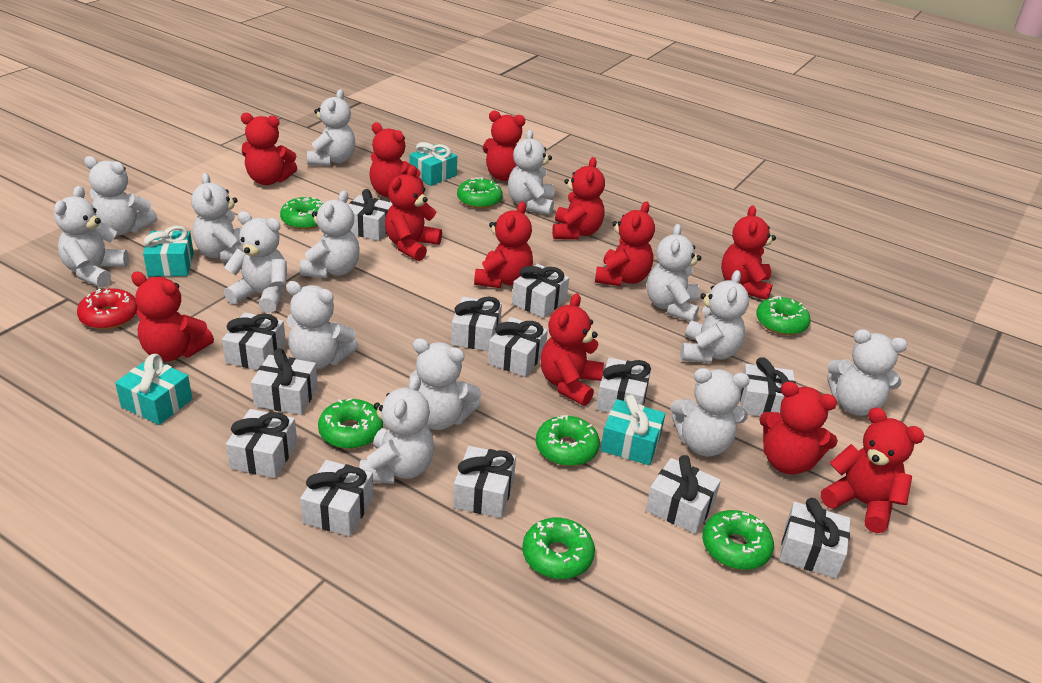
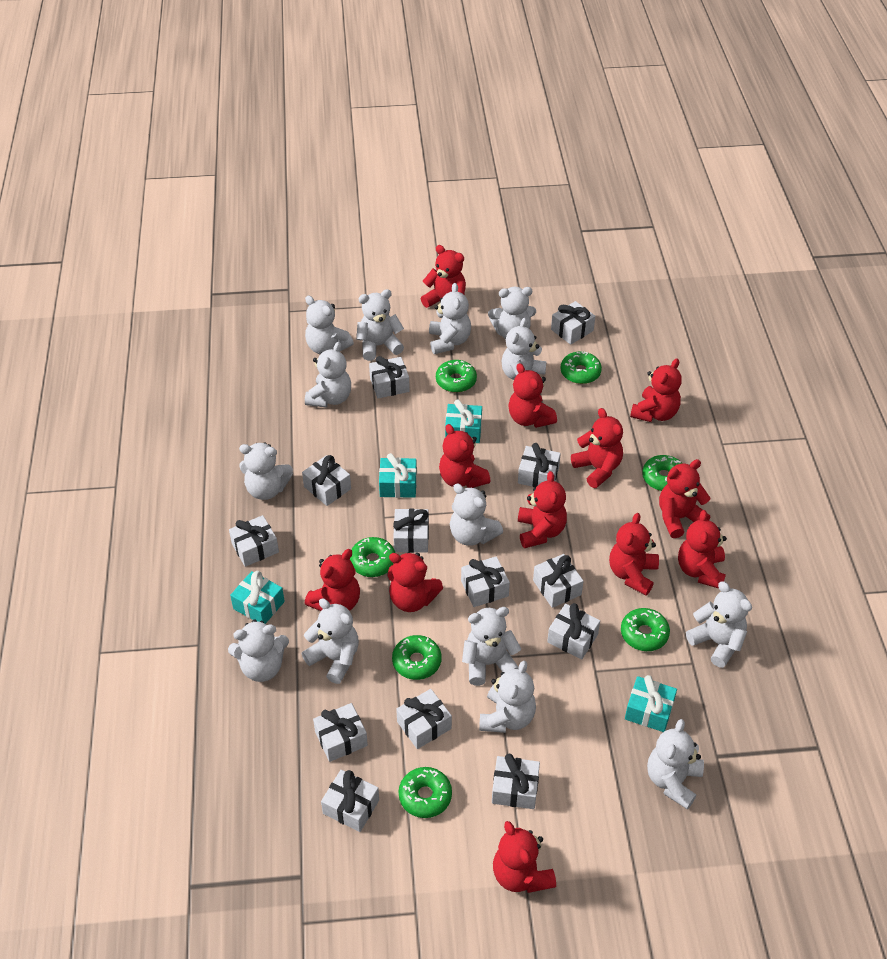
red donut: 1 -> 0

